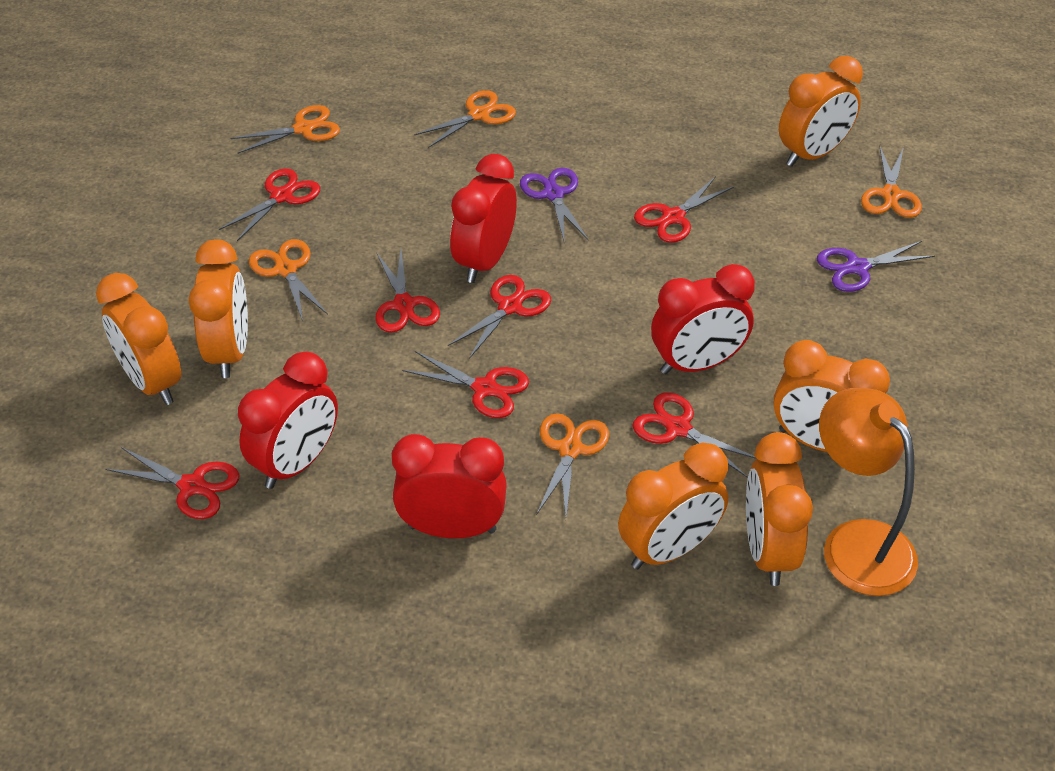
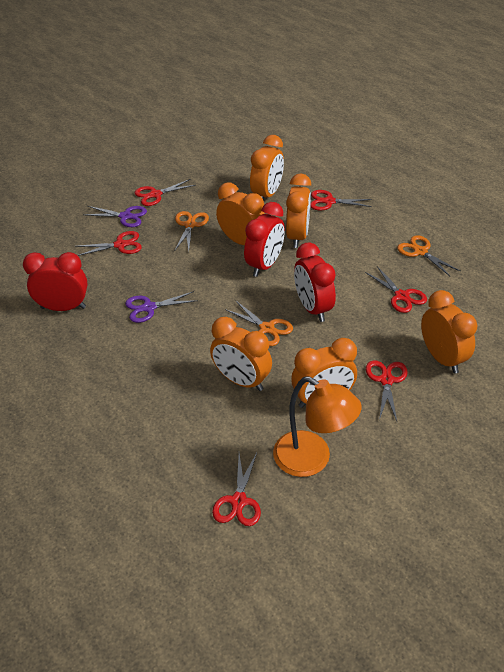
orange scissors: 5 -> 3
red clock: 4 -> 3
red scissors: 7 -> 6

